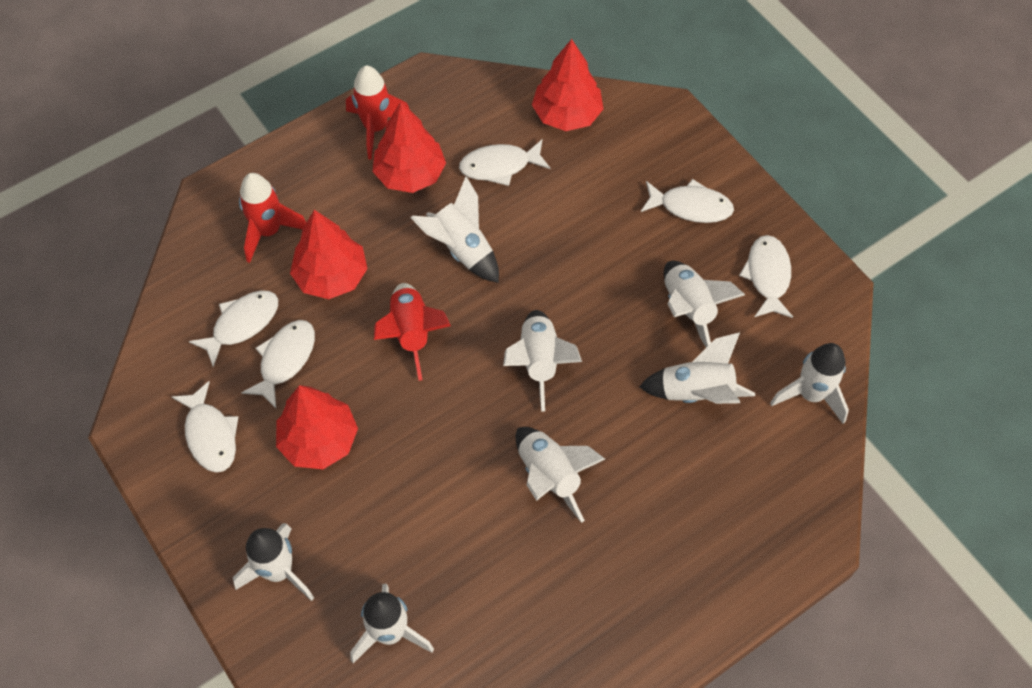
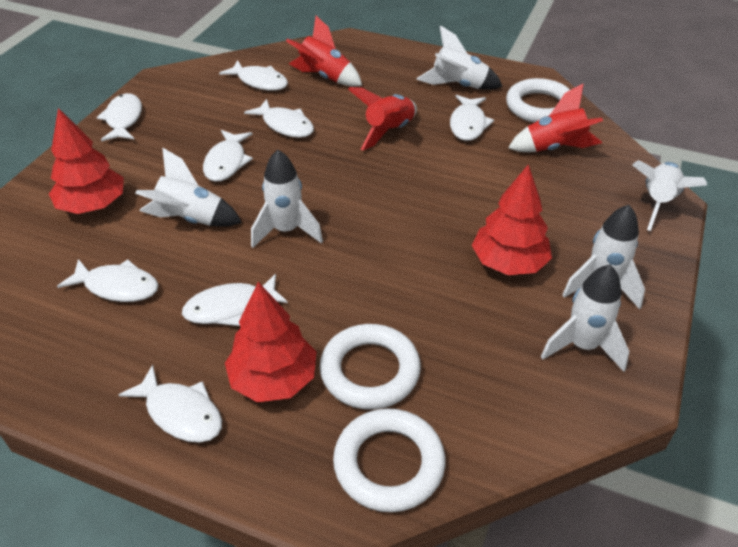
red tree: 4 -> 3
white fish: 6 -> 8
white ring: 0 -> 3
white rocket: 8 -> 6

